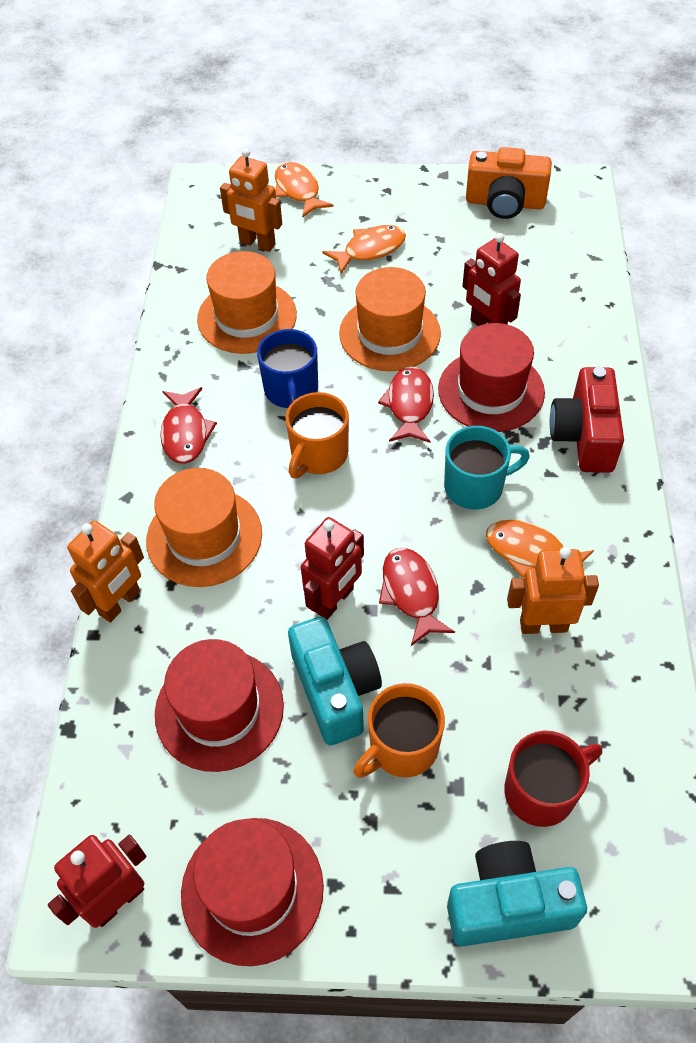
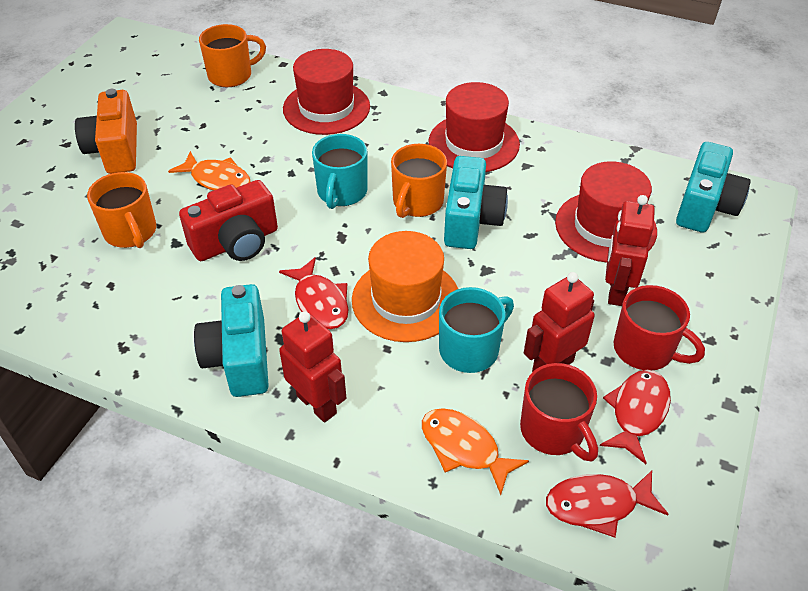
blue mug: 1 -> 0
orange fish: 3 -> 2
orange hat: 3 -> 1
orange mug: 2 -> 3
orange robot: 3 -> 0
red mug: 1 -> 2
turquoise camera: 2 -> 3
turquoise mug: 1 -> 2

